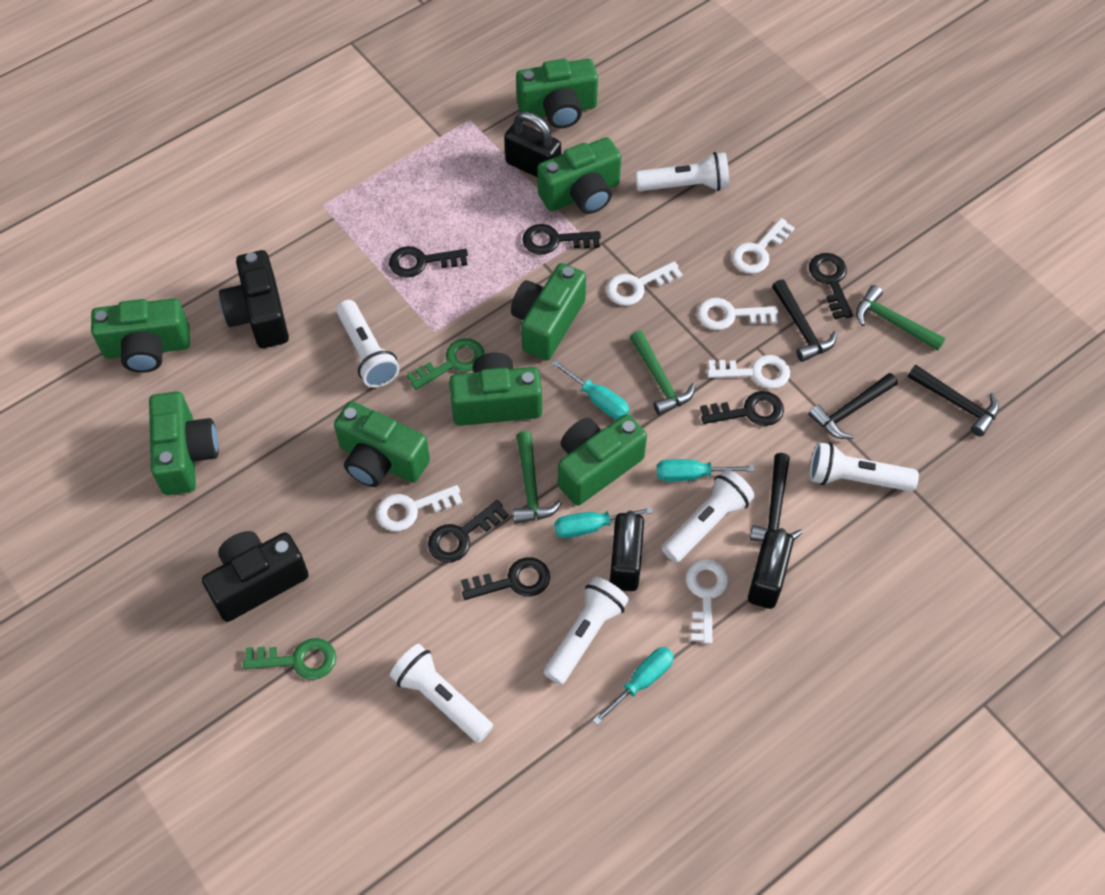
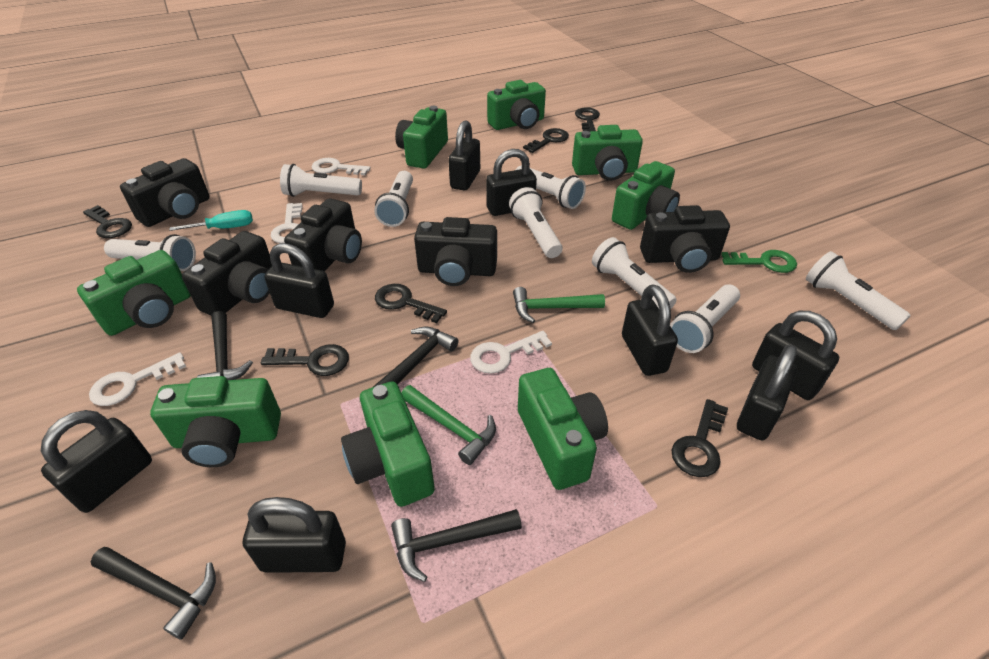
black camera: 2 -> 5
black padlock: 3 -> 8
green hammer: 3 -> 2
green key: 2 -> 1
turquoise screwdriver: 4 -> 1
white flashlight: 6 -> 8
white key: 6 -> 4

